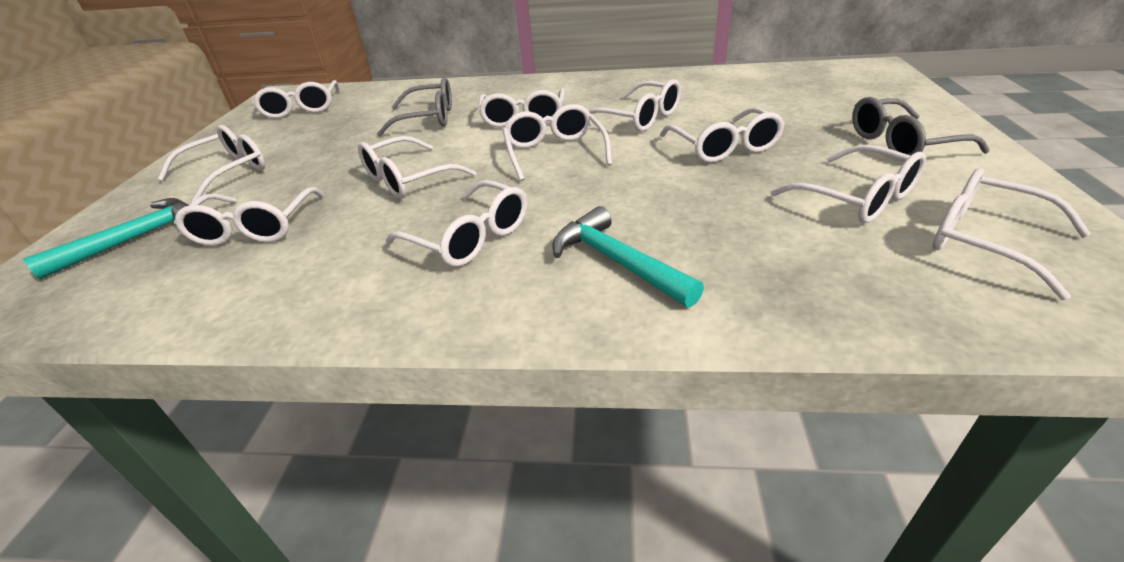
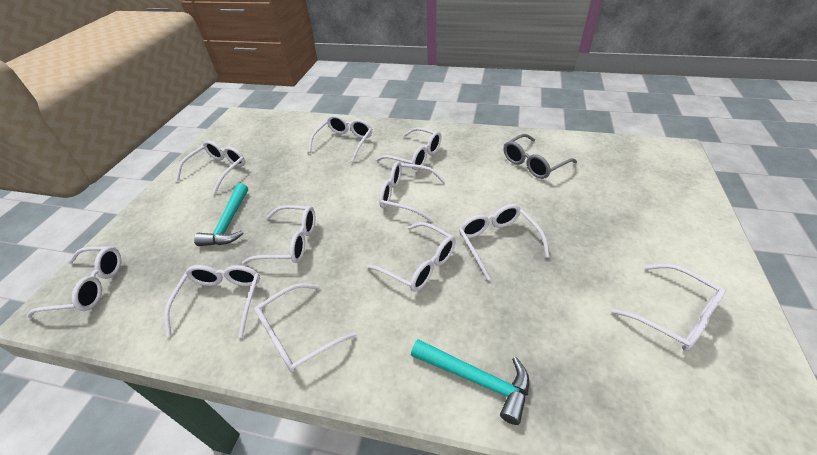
grey glasses: 2 -> 1

